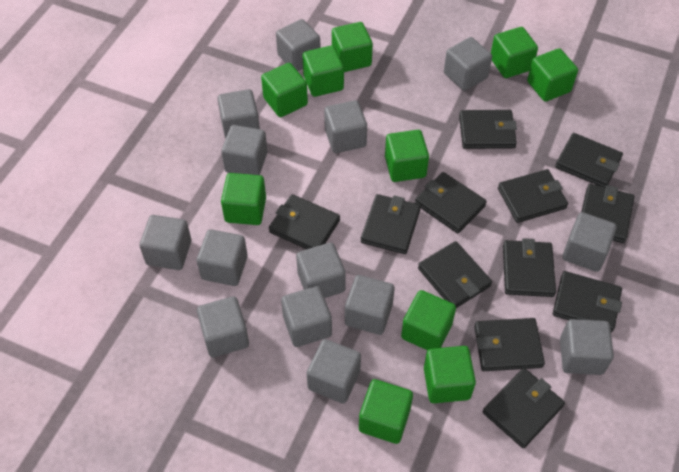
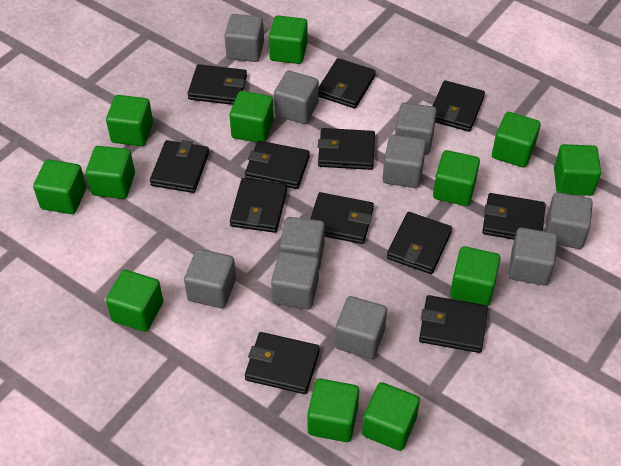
green cube: 10 -> 12
grey cube: 14 -> 10

